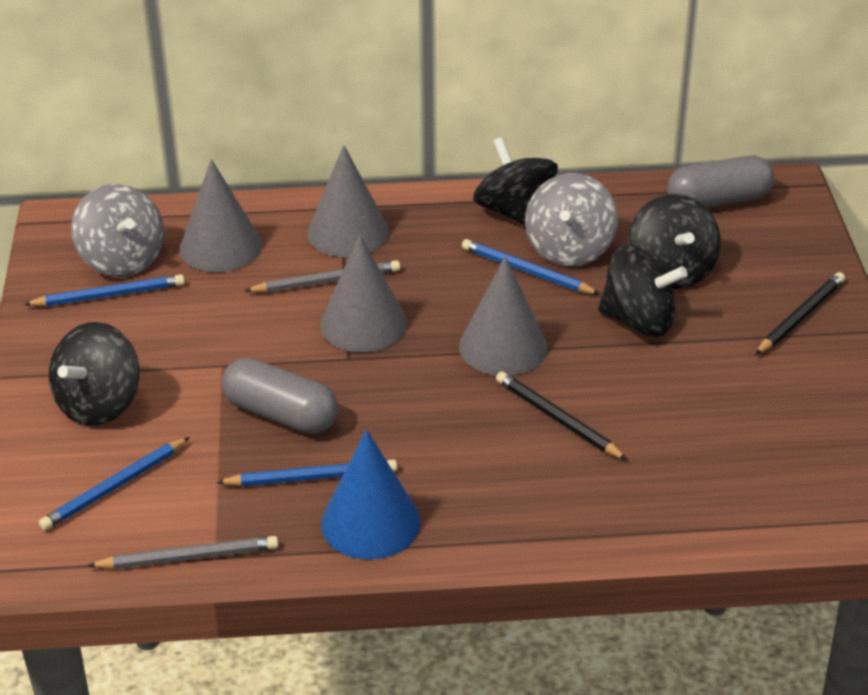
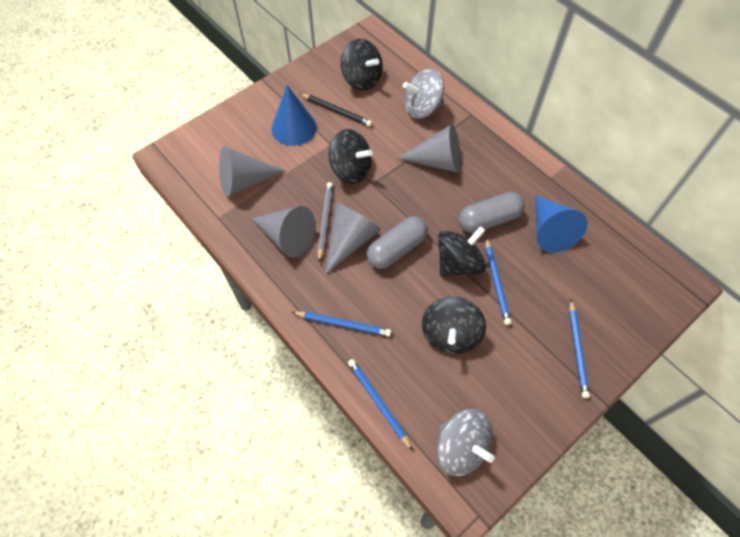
black pencil: 2 -> 1
blue cone: 1 -> 2
grey pencil: 2 -> 1

